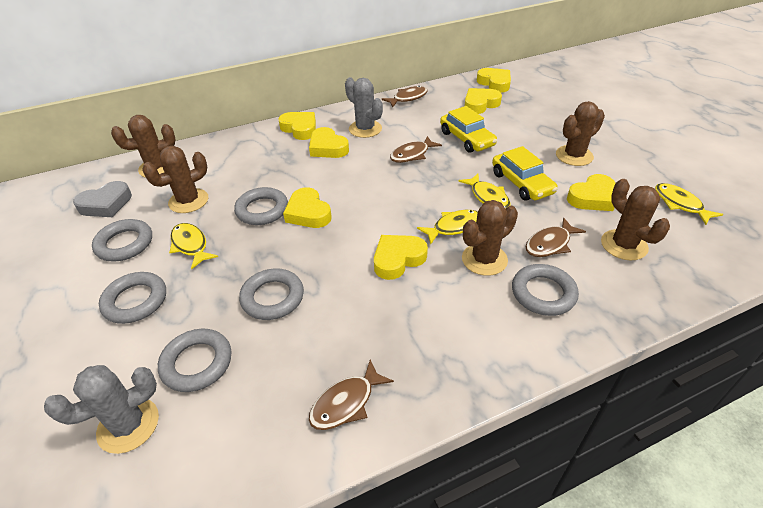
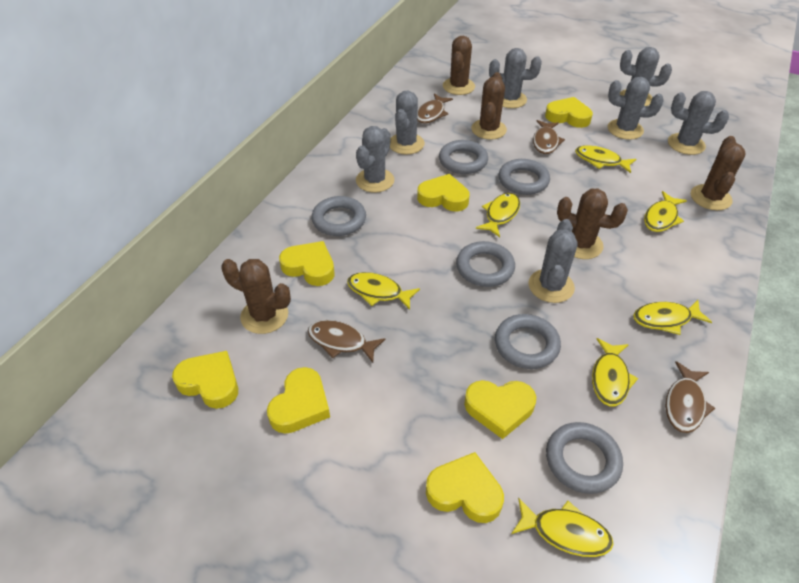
grey cactus: 2 -> 7
grey heart: 1 -> 0
yellow car: 2 -> 0
yellow fish: 4 -> 7

